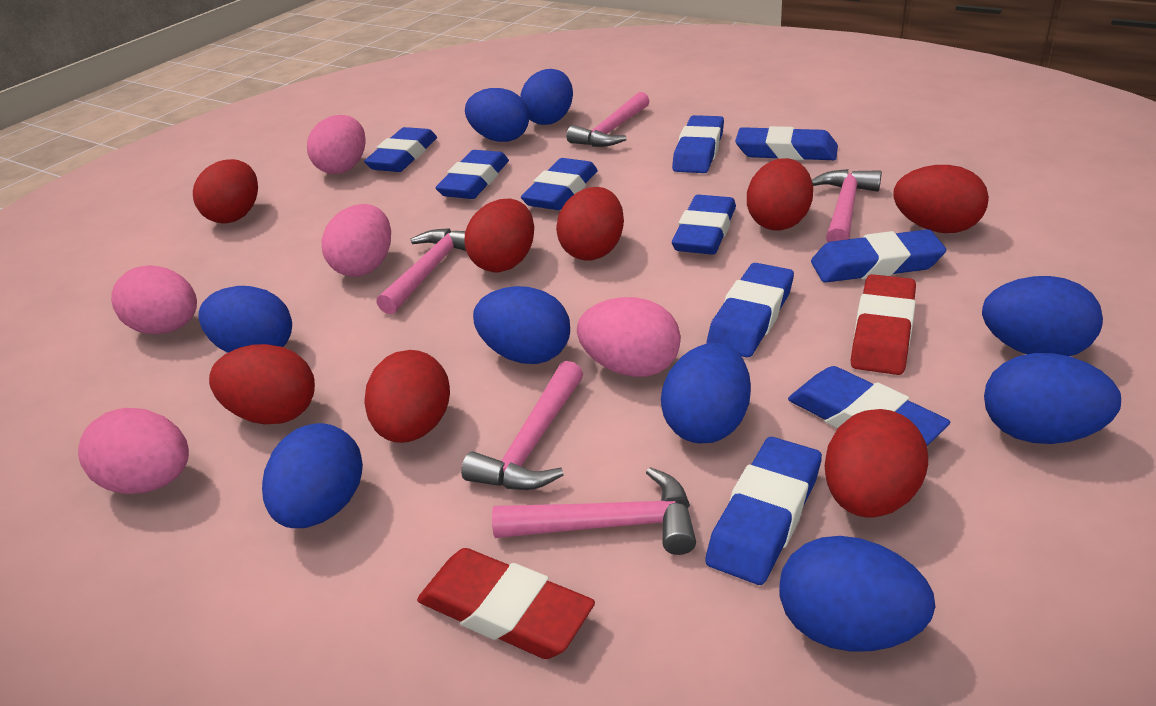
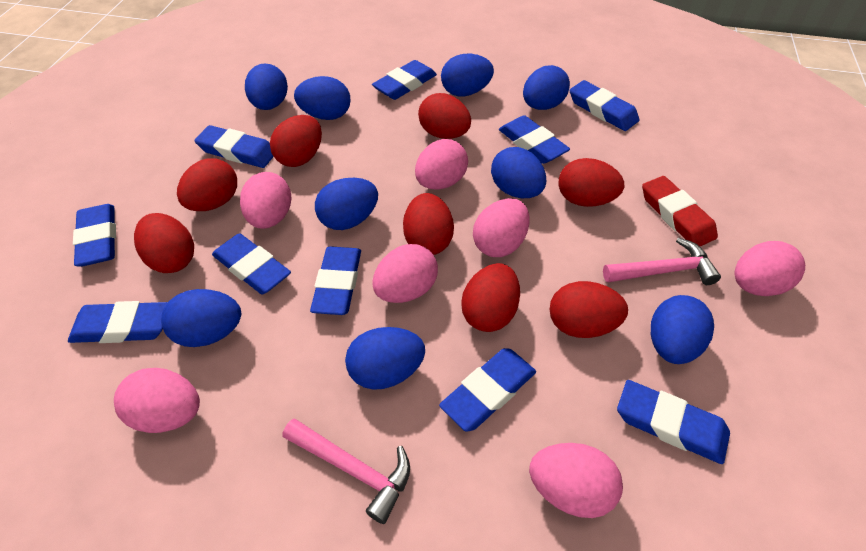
pink egg: 5 -> 7
pink hammer: 5 -> 2
red eraser: 2 -> 1

